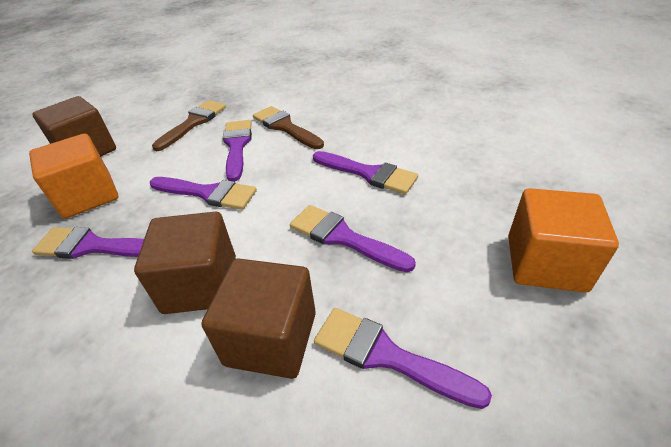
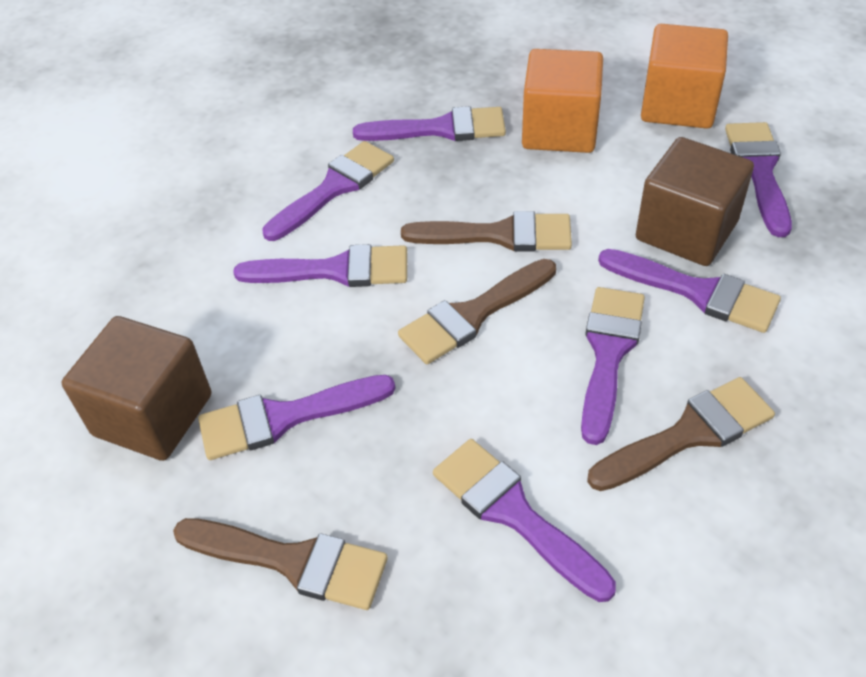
brown brush: 2 -> 4
brown cube: 3 -> 2
purple brush: 6 -> 8

